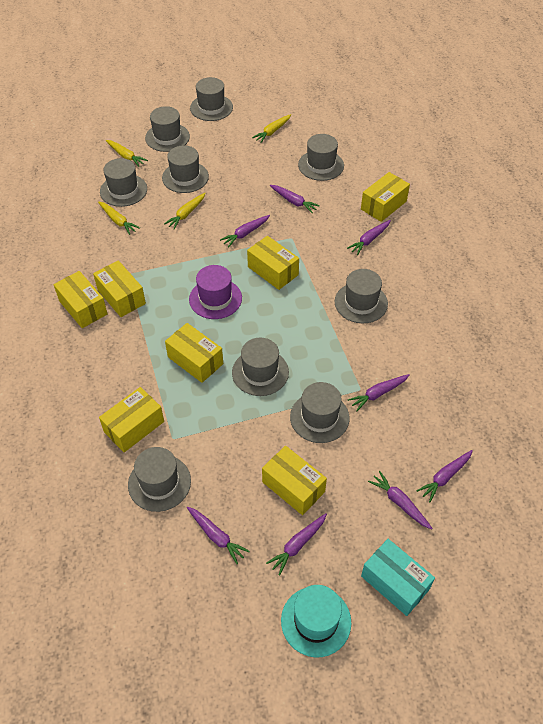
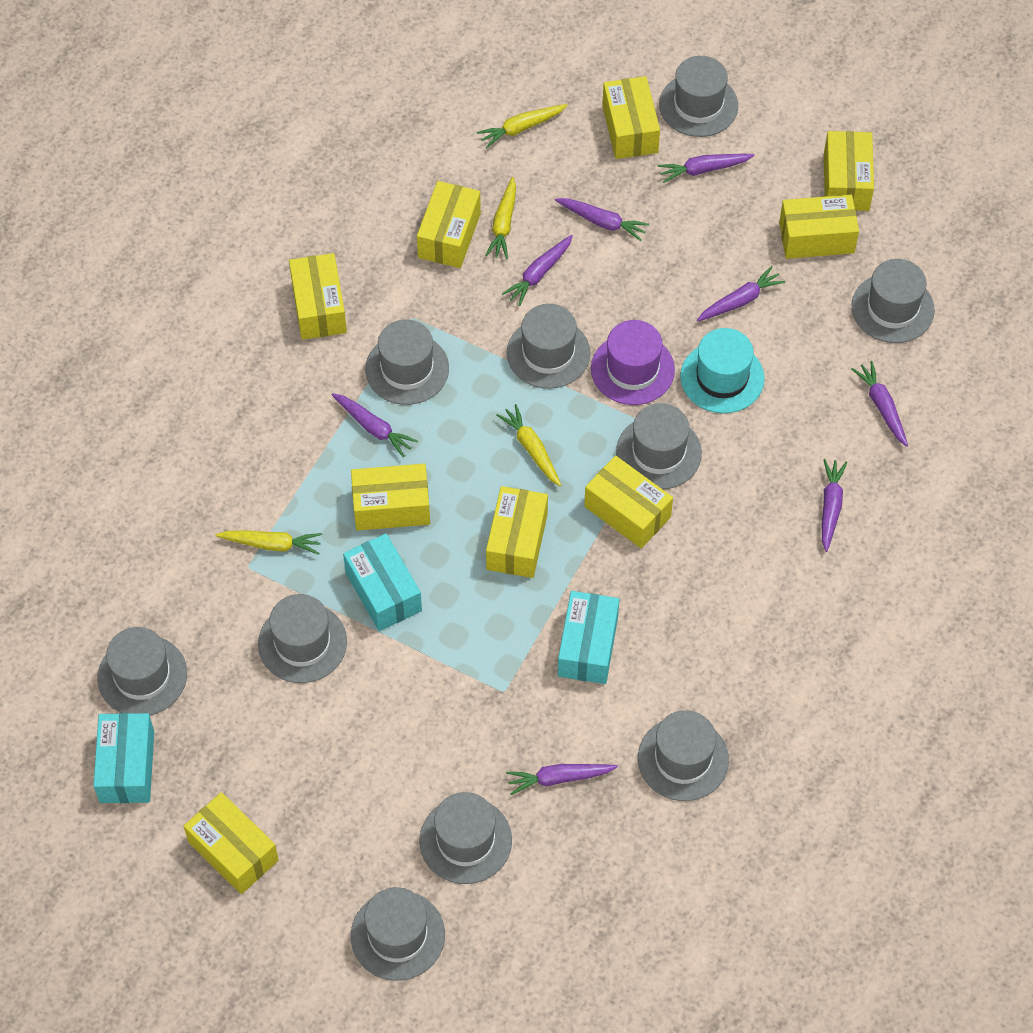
grey hat: 9 -> 10
turquoise box: 1 -> 3
yellow box: 7 -> 9

